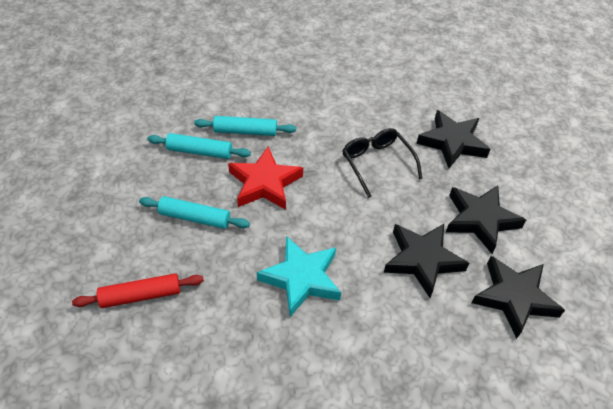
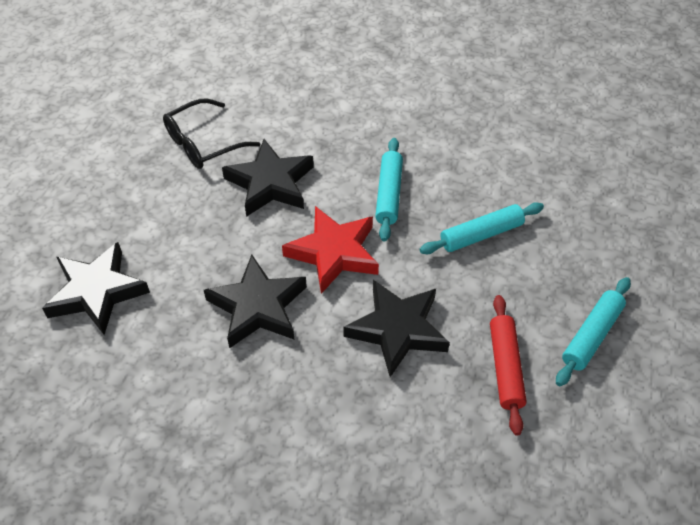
turquoise star: 1 -> 0

